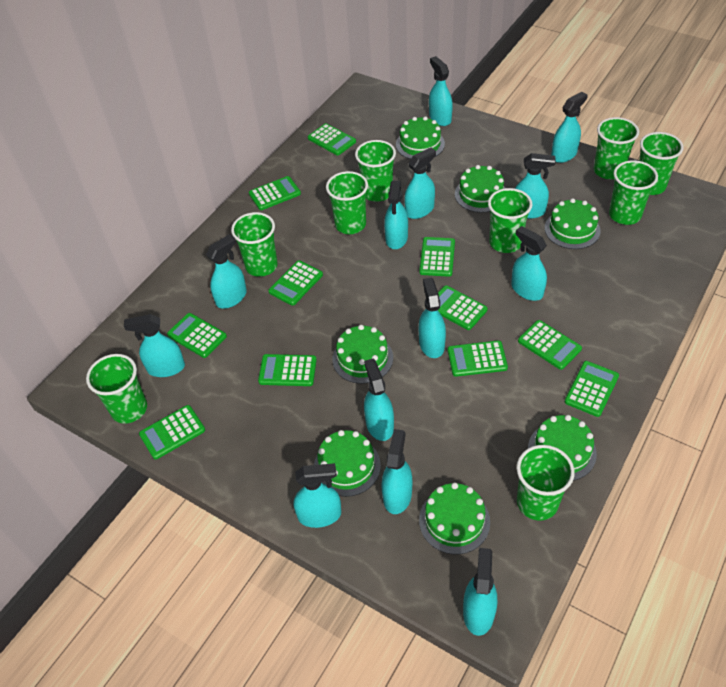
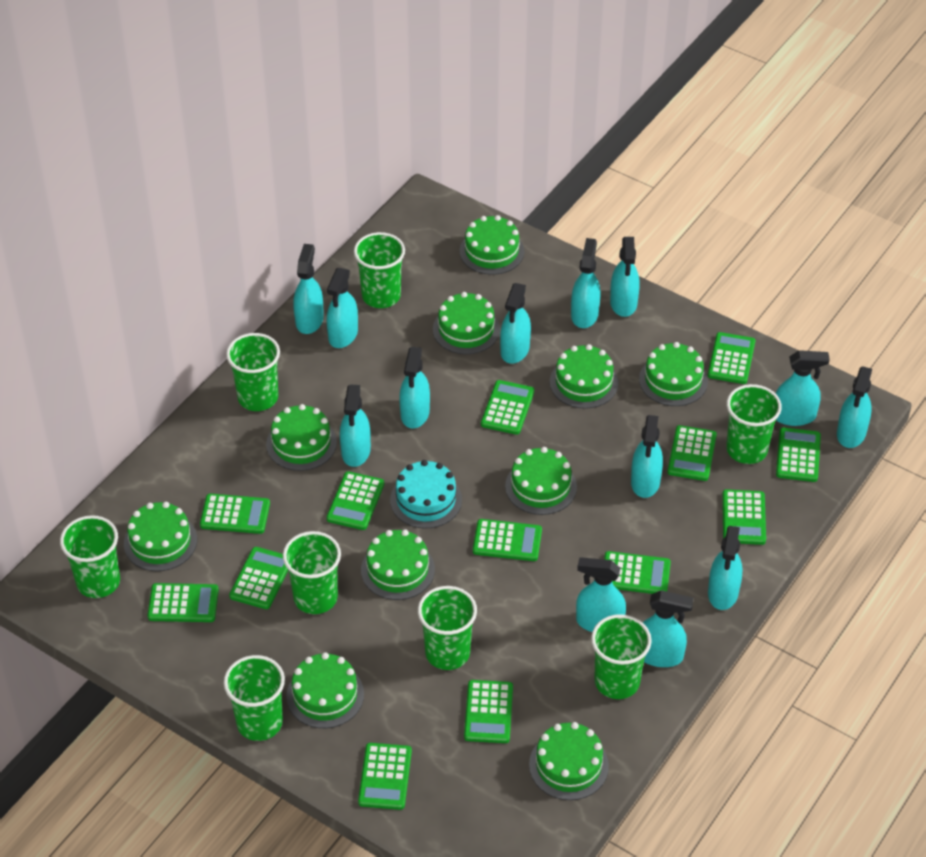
green cake: 7 -> 10
green calculator: 11 -> 13
green cup: 9 -> 8
turquoise cake: 0 -> 1

